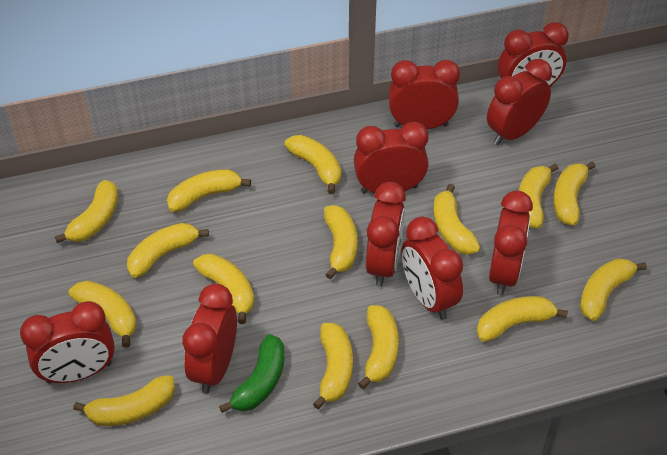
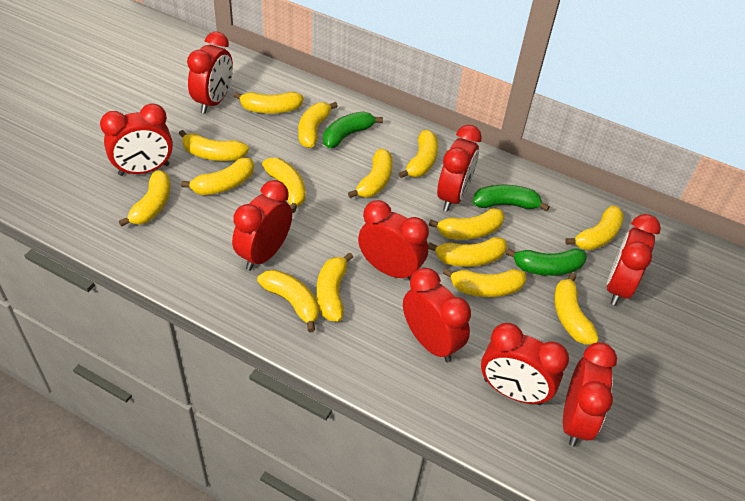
green banana: 1 -> 3

